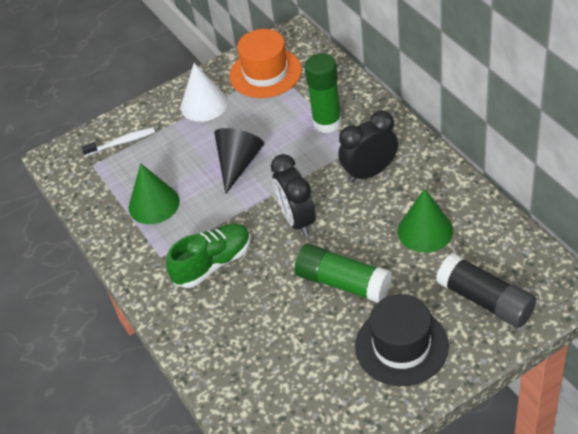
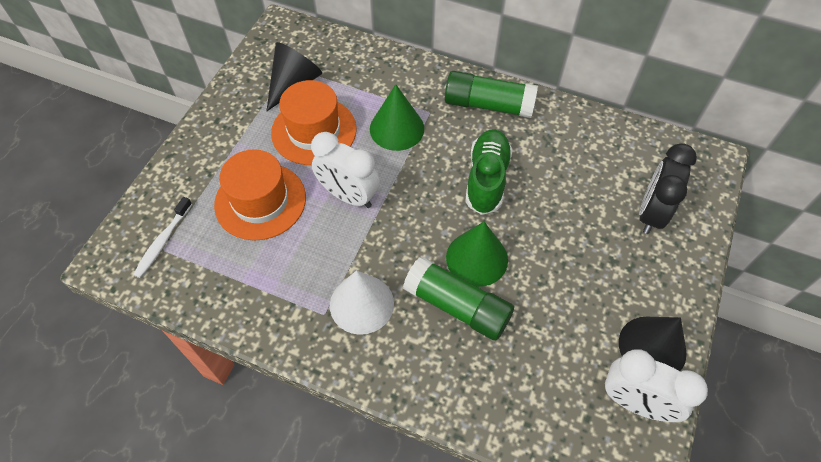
black clock: 2 -> 1
black cone: 1 -> 2
black glue stick: 1 -> 0
black hat: 1 -> 0
orange hat: 1 -> 2
white clock: 0 -> 2

